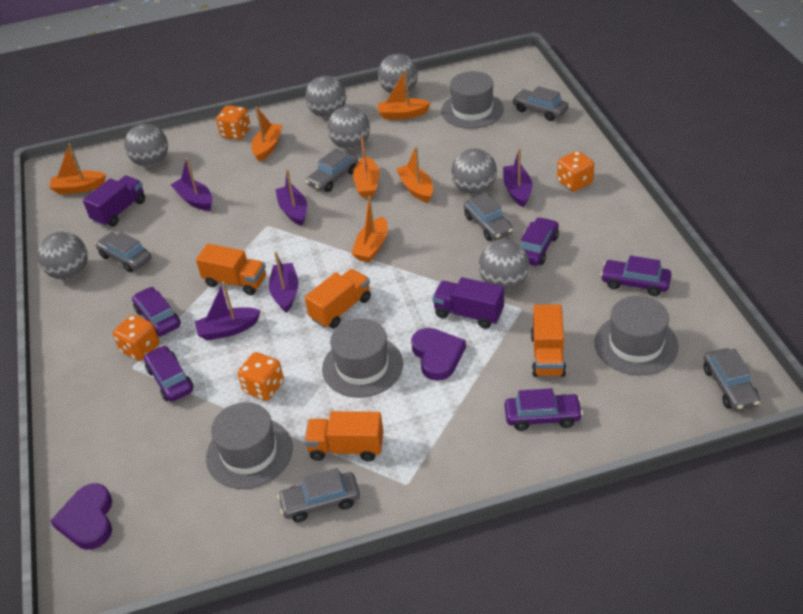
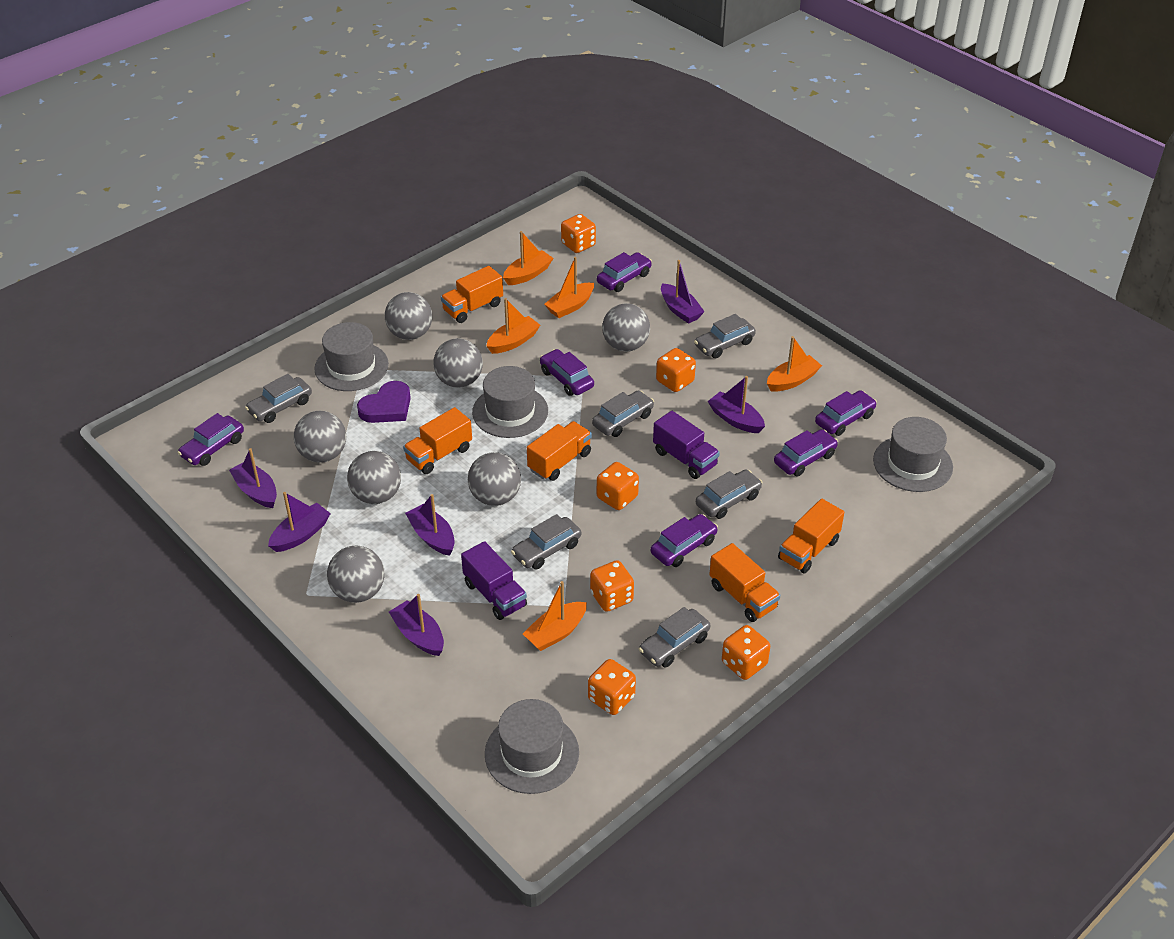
orange boat: 6 -> 5
orange dice: 4 -> 6
orange truck: 4 -> 5
purple boat: 5 -> 6
purple car: 5 -> 6
purple heart: 2 -> 1

